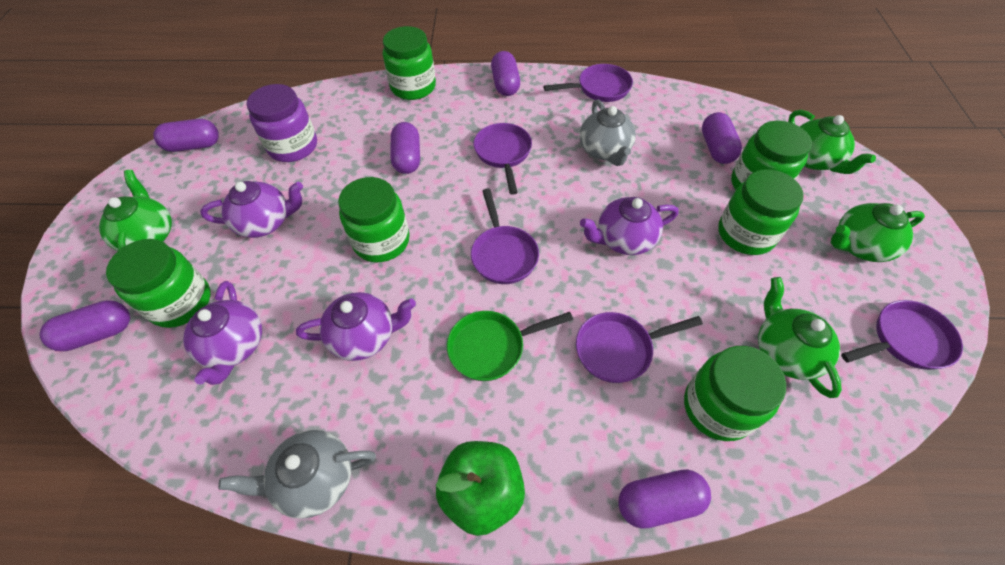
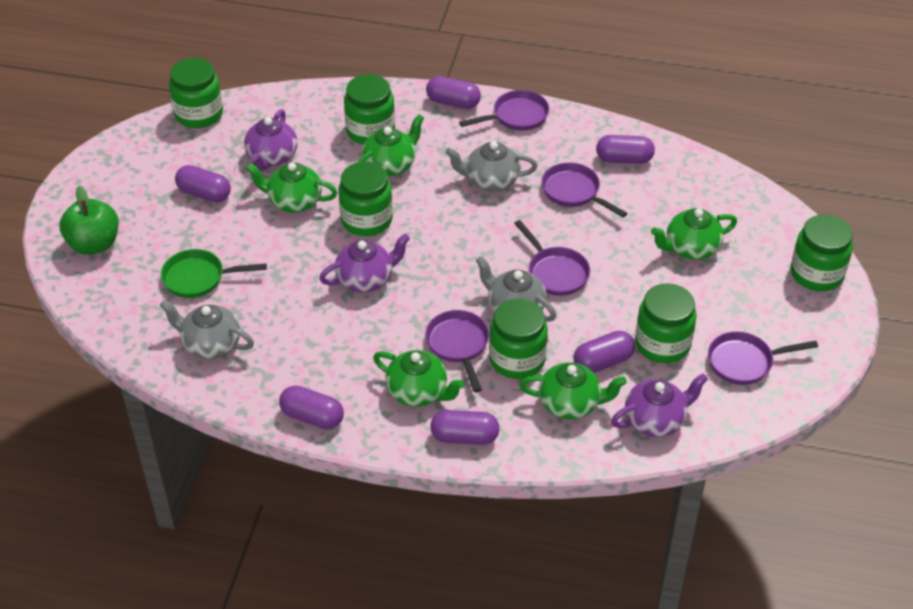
green teapot: 4 -> 5
grey teapot: 2 -> 3
purple jar: 1 -> 0
purple teapot: 4 -> 3

